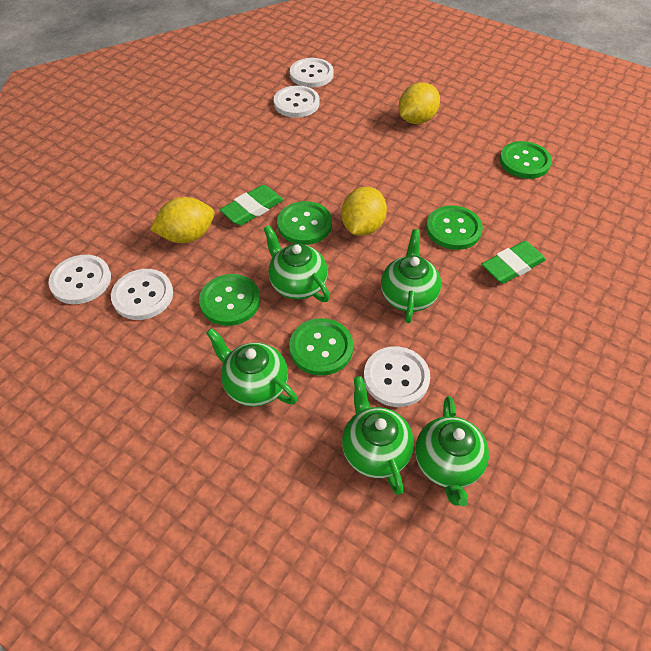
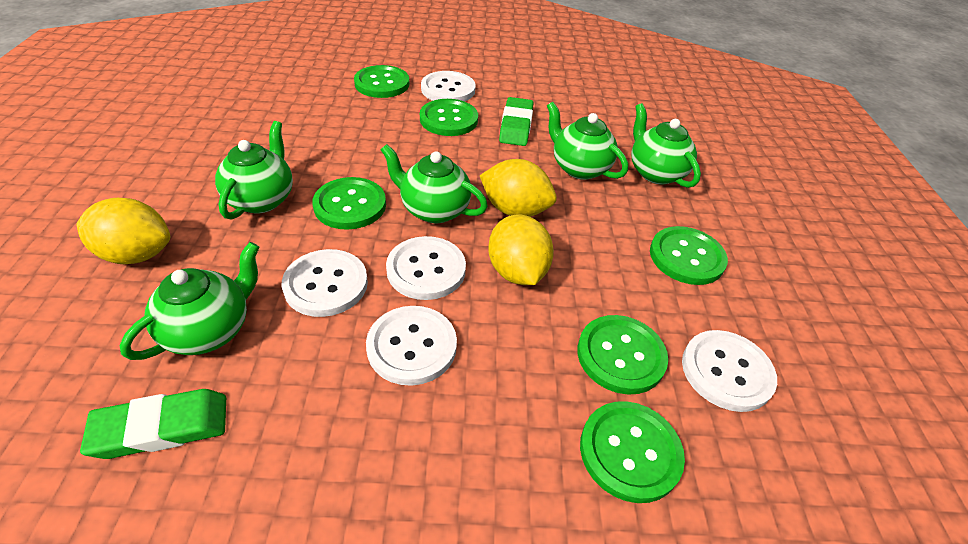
green button: 5 -> 6

